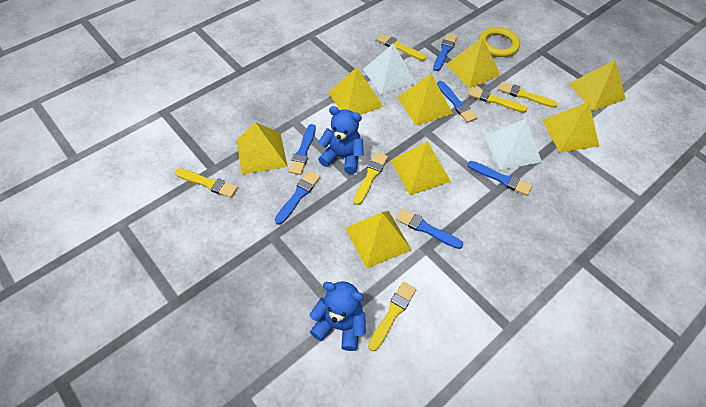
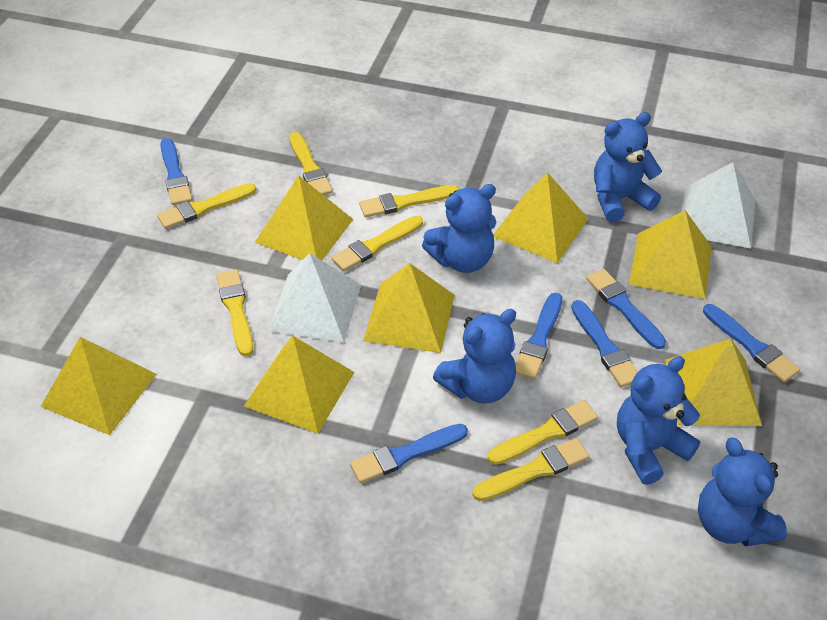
blue teddy bear: 2 -> 5
yellow brush: 6 -> 7
yellow pyramid: 8 -> 7
yellow ring: 1 -> 0

